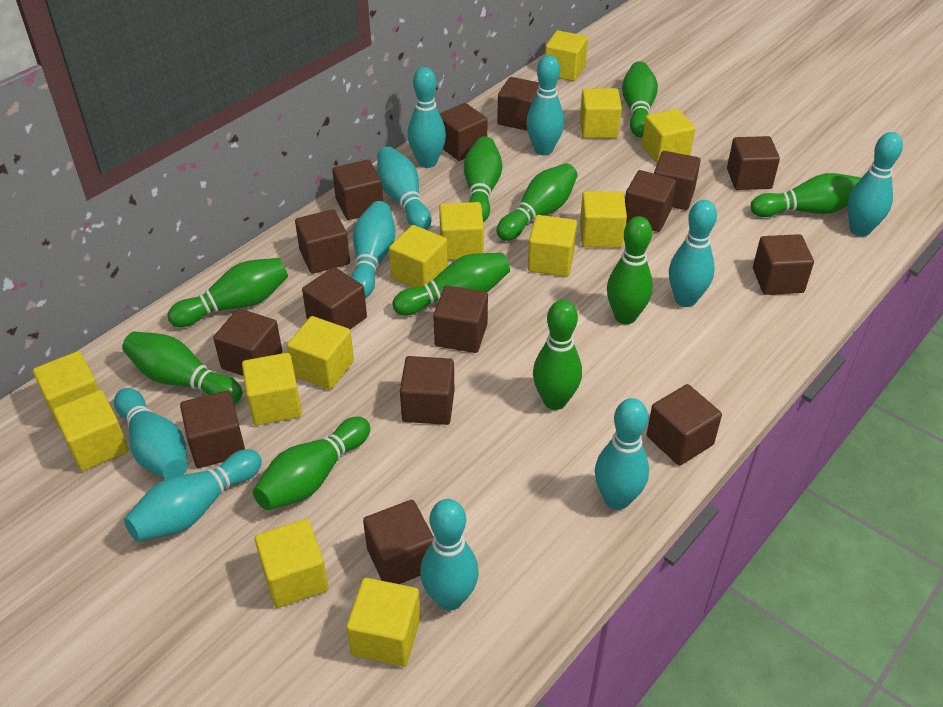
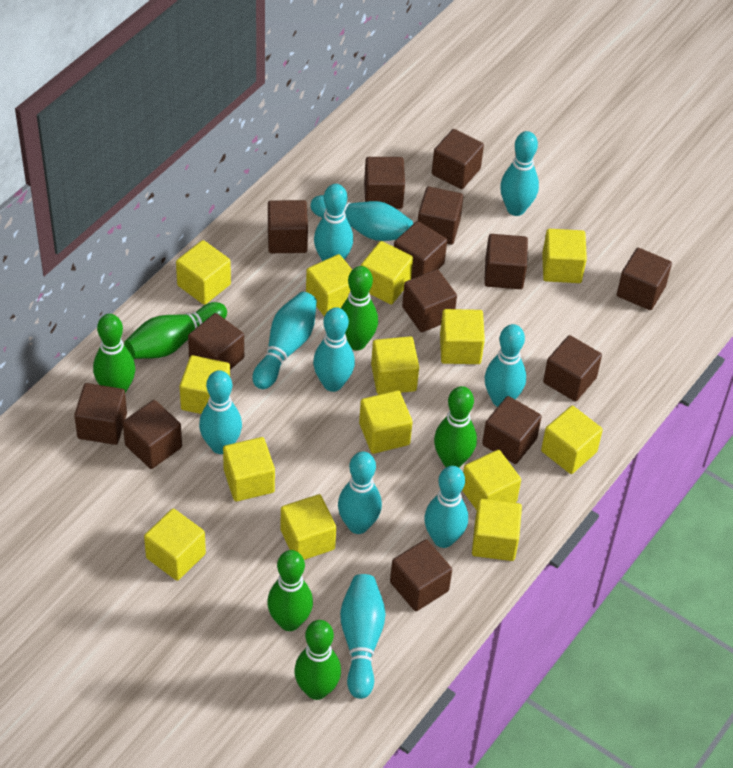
brown cube: 15 -> 14
green bowling pin: 10 -> 6
yellow cube: 13 -> 14

